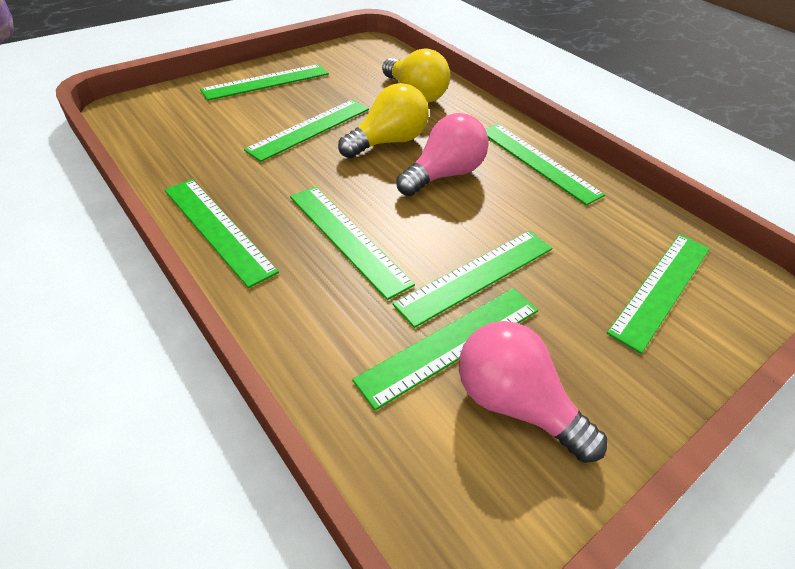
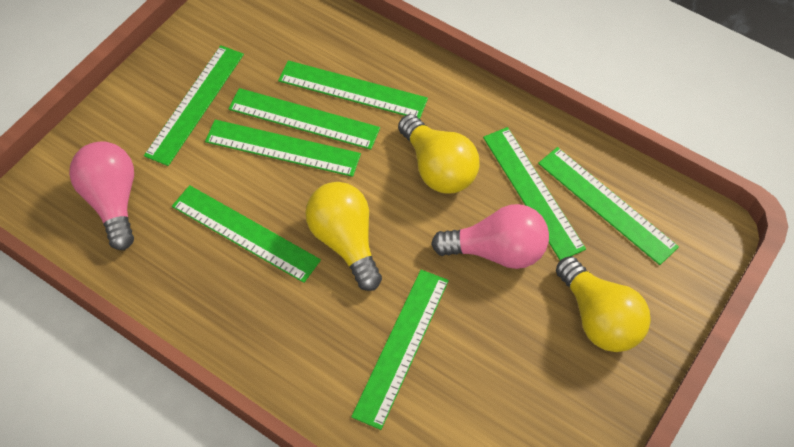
yellow light bulb: 2 -> 3

